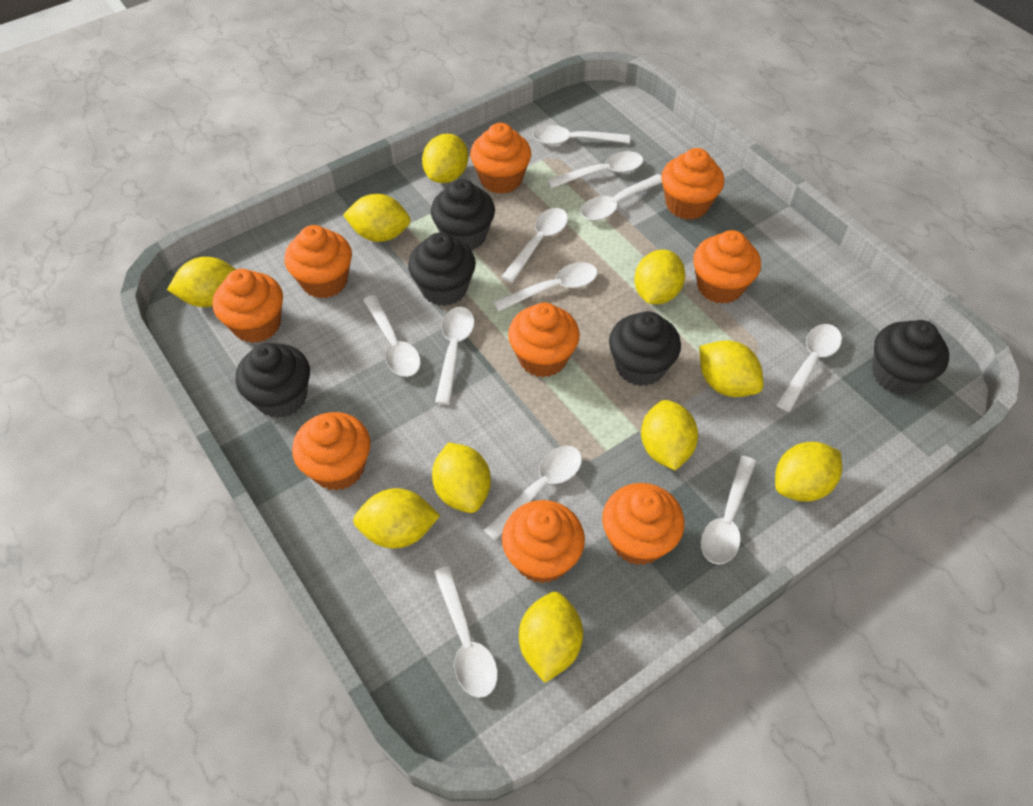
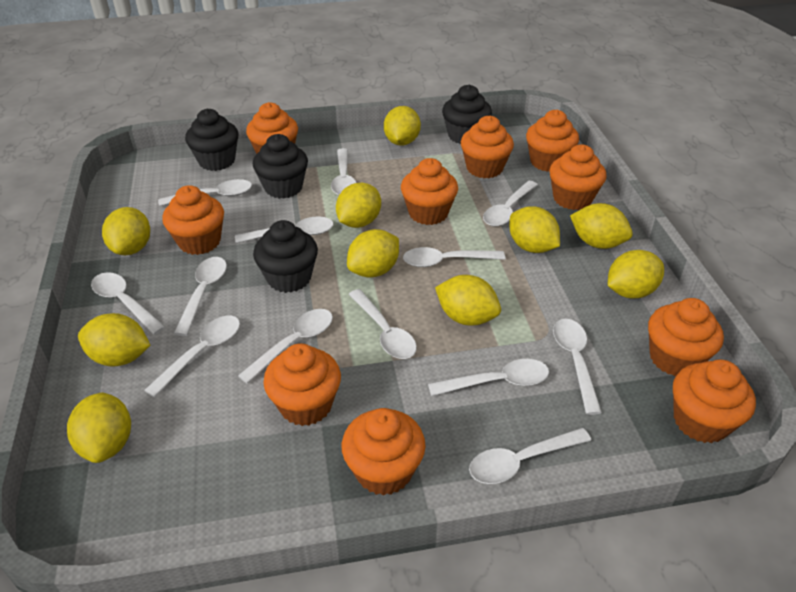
black cupcake: 5 -> 4
orange cupcake: 9 -> 10
white spoon: 11 -> 13

